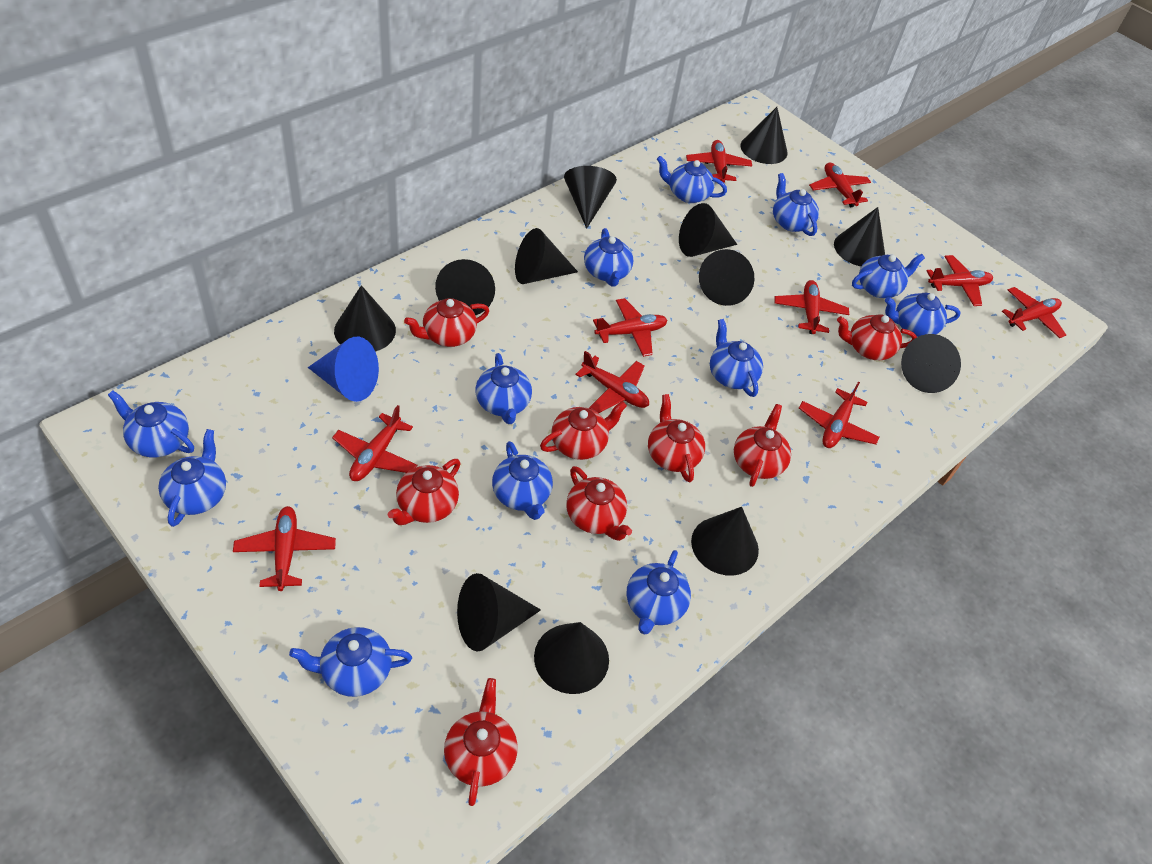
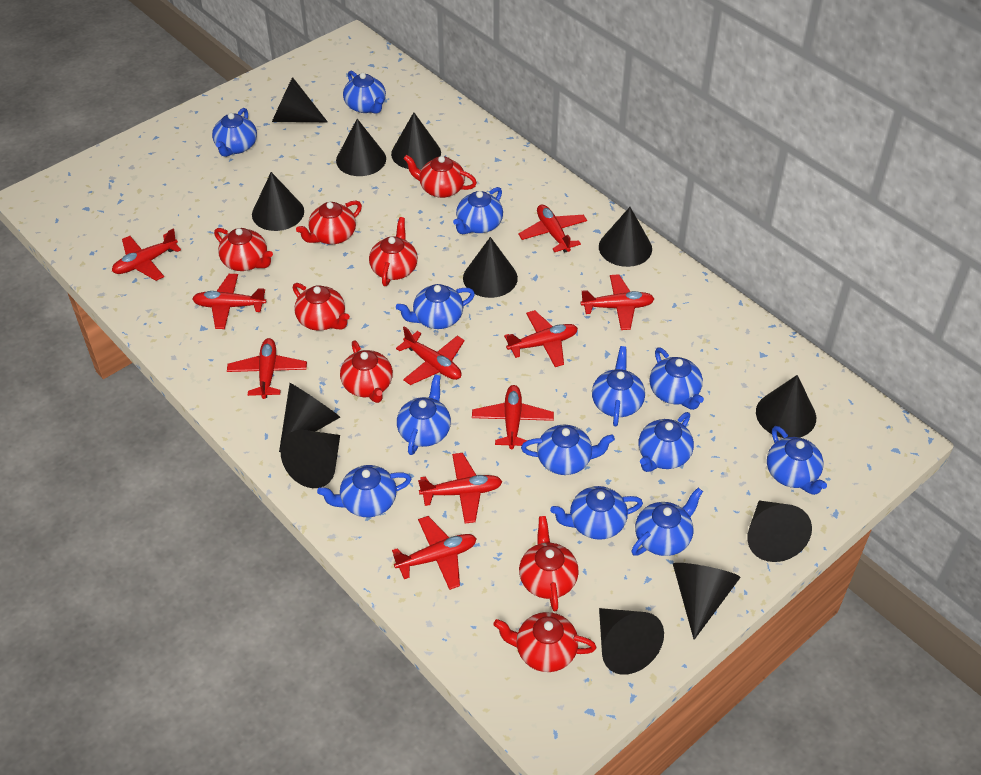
blue cone: 1 -> 0
blue teapot: 12 -> 13

